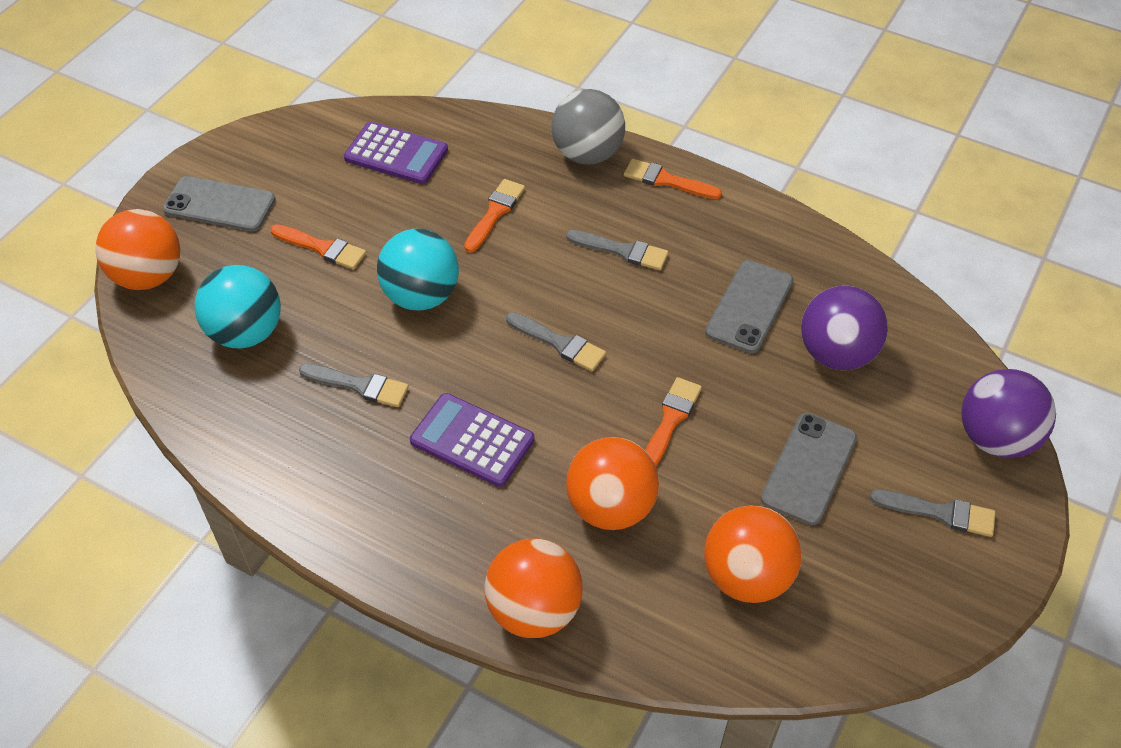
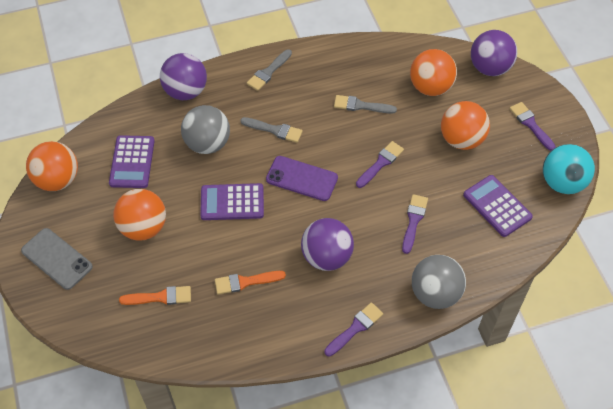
grey ball: 1 -> 2
grey brush: 4 -> 3
grey phone: 3 -> 1
orange brush: 4 -> 2
purple ball: 2 -> 3
purple brush: 0 -> 4
purple calculator: 2 -> 3
purple phone: 0 -> 1
turquoise ball: 2 -> 1

